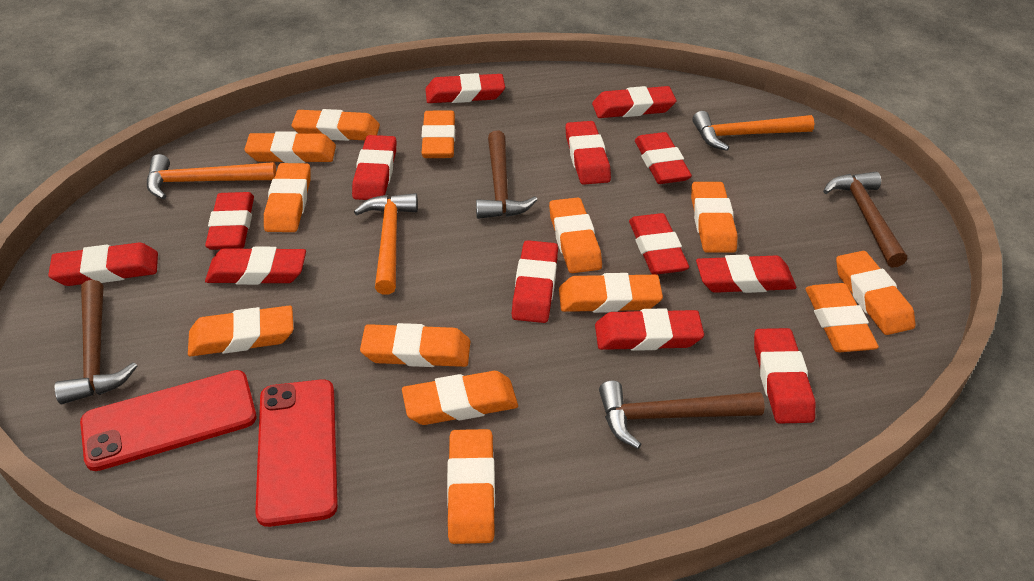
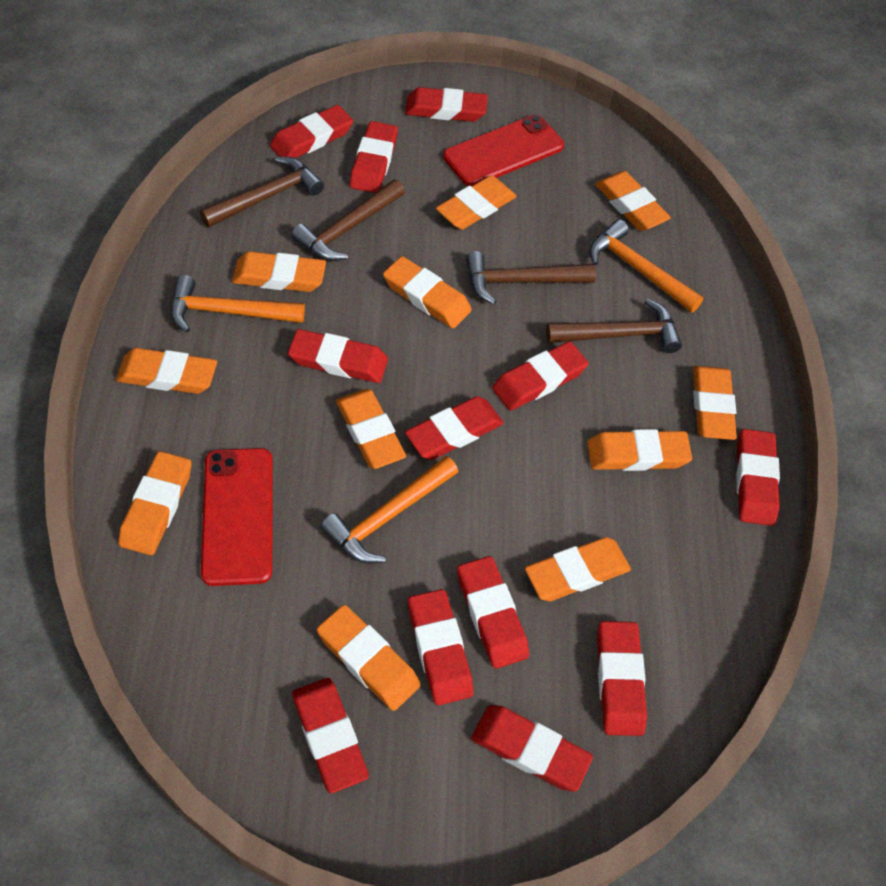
orange eraser: 13 -> 11
red eraser: 13 -> 12

